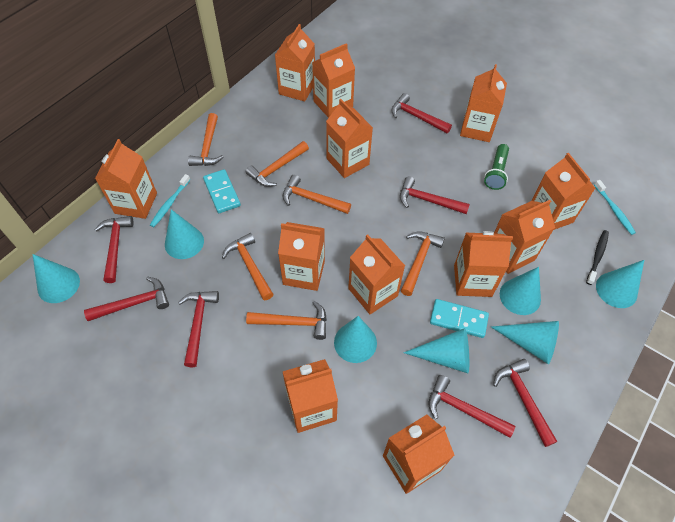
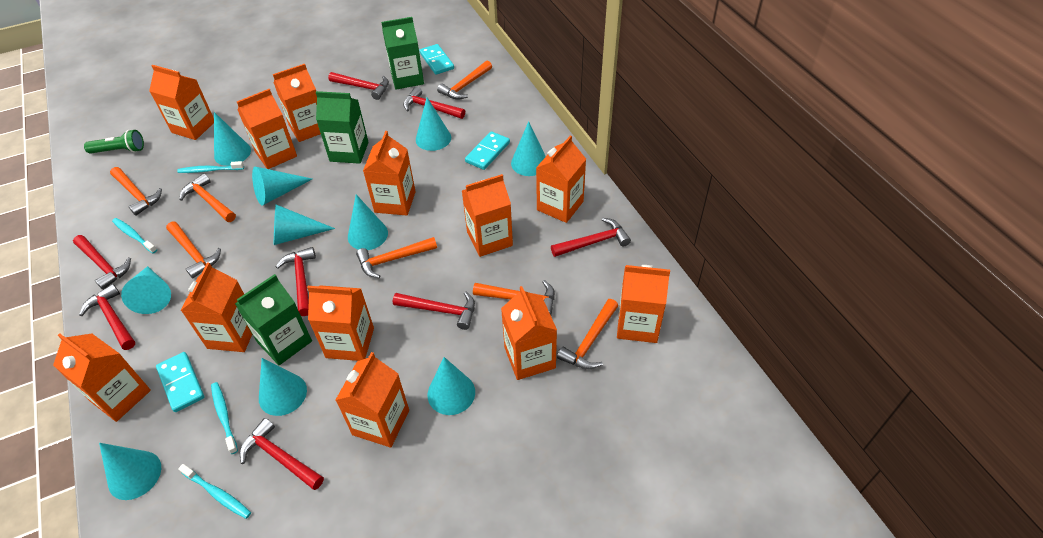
black toothbrush: 1 -> 0
green carton: 0 -> 3
orange hammer: 6 -> 7
red hammer: 7 -> 8
turquoise cone: 7 -> 10
turquoise domino: 2 -> 3
turquoise toothbrush: 2 -> 4

